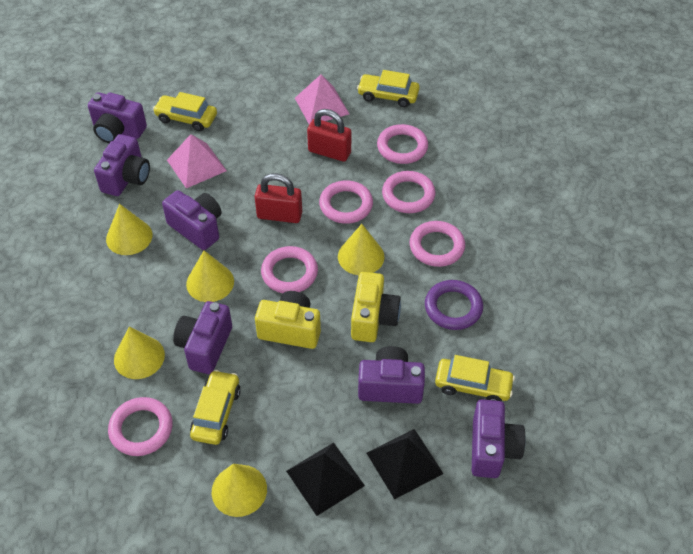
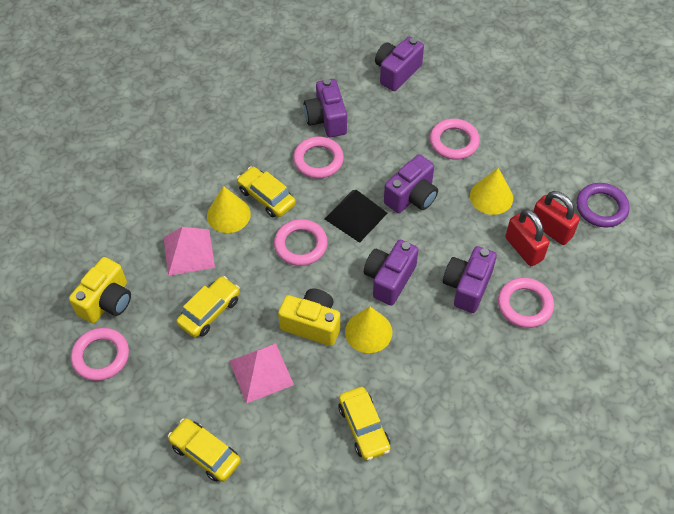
black pyramid: 2 -> 1
pink ring: 6 -> 5
purple camera: 6 -> 5
yellow cone: 5 -> 3

